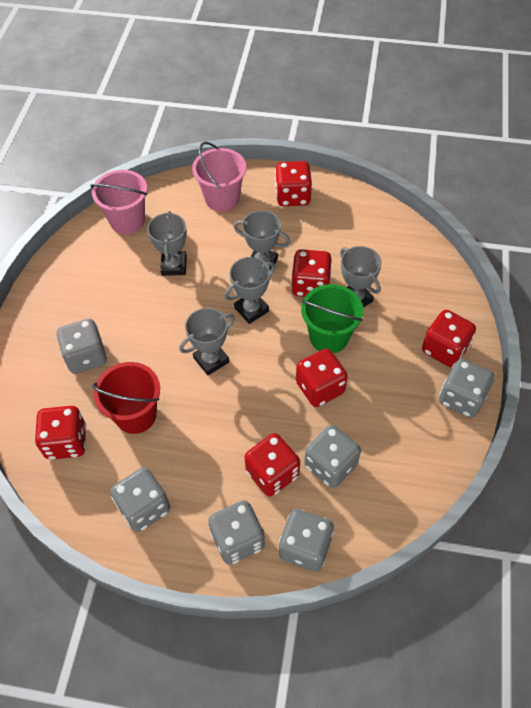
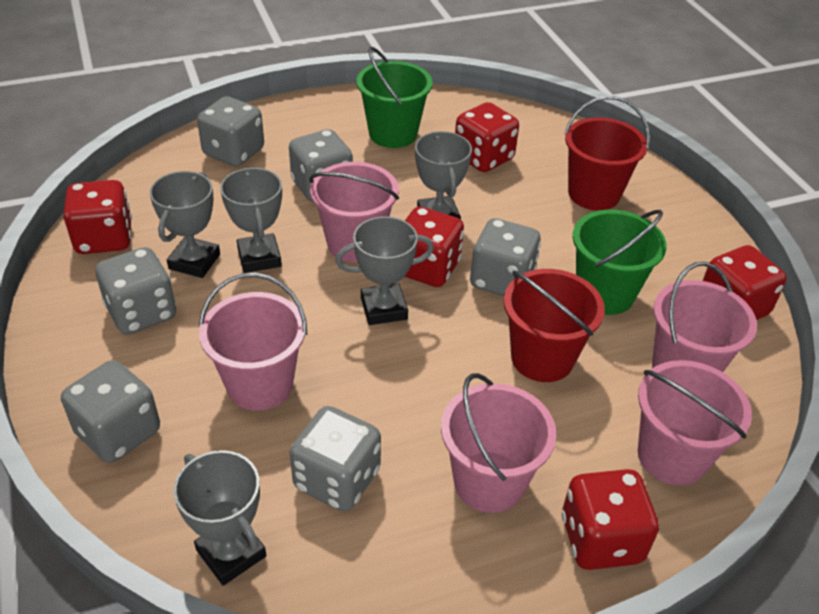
green bucket: 1 -> 2
pink bucket: 2 -> 5
red bucket: 1 -> 2
red dice: 6 -> 5

